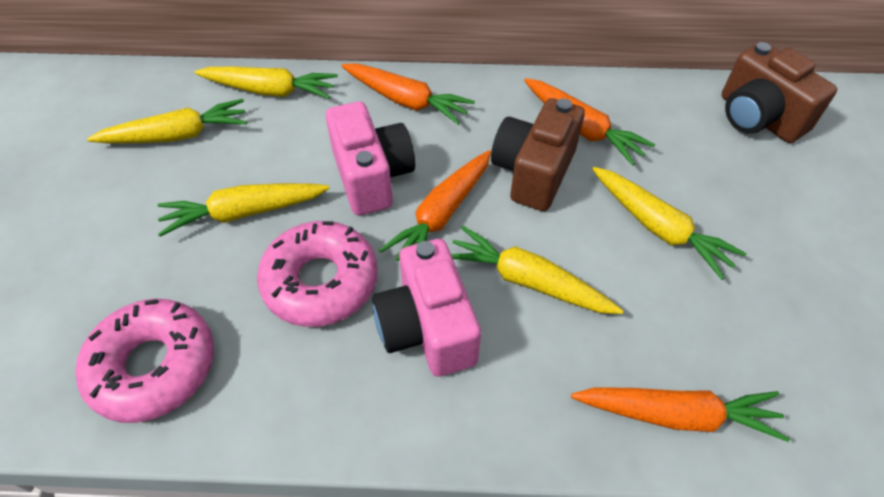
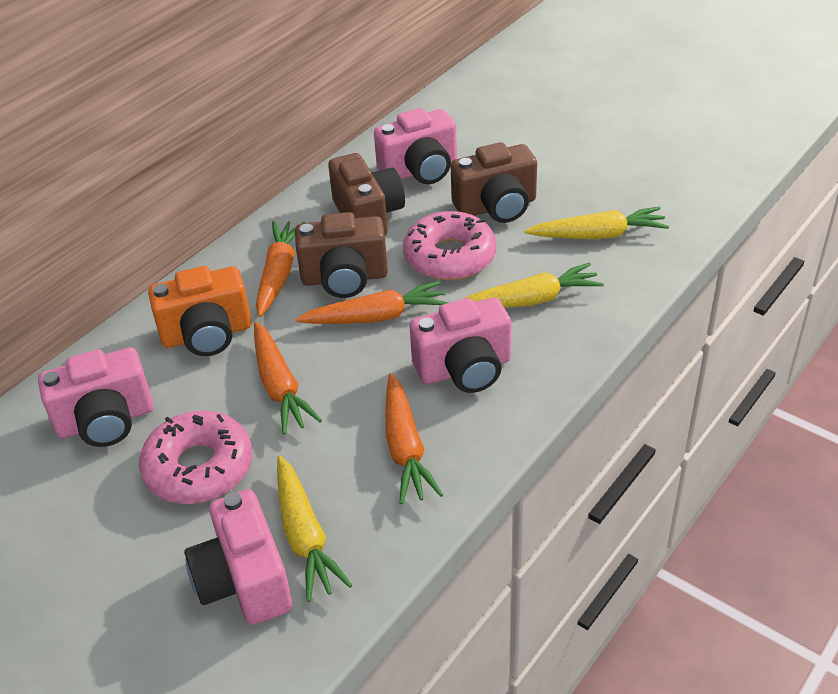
brown camera: 2 -> 3
orange camera: 0 -> 1
pink camera: 2 -> 4
yellow carrot: 5 -> 3

